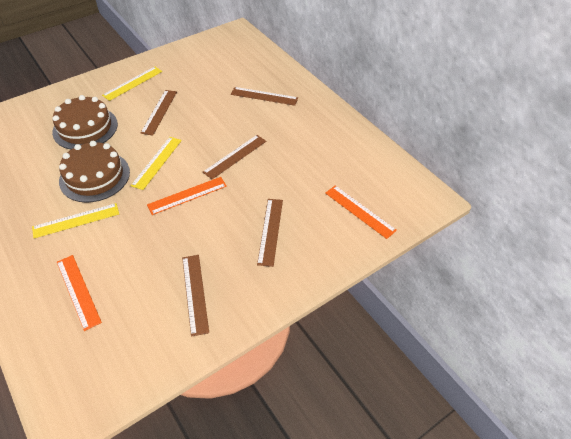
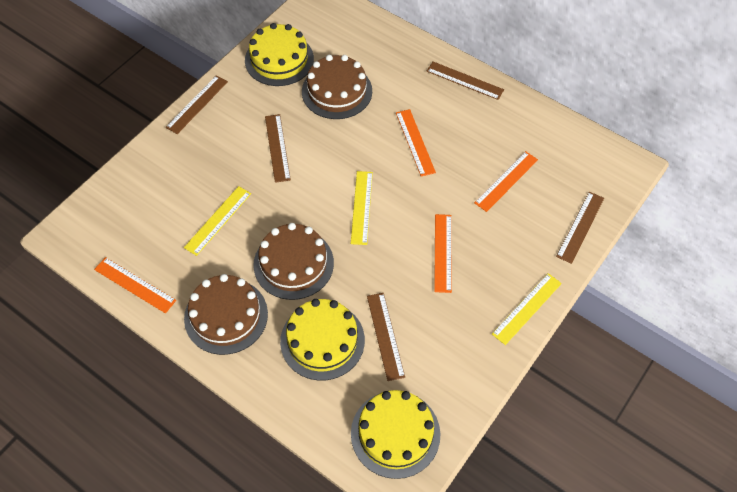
brown cake: 2 -> 3
orange ruler: 3 -> 4
yellow cake: 0 -> 3

